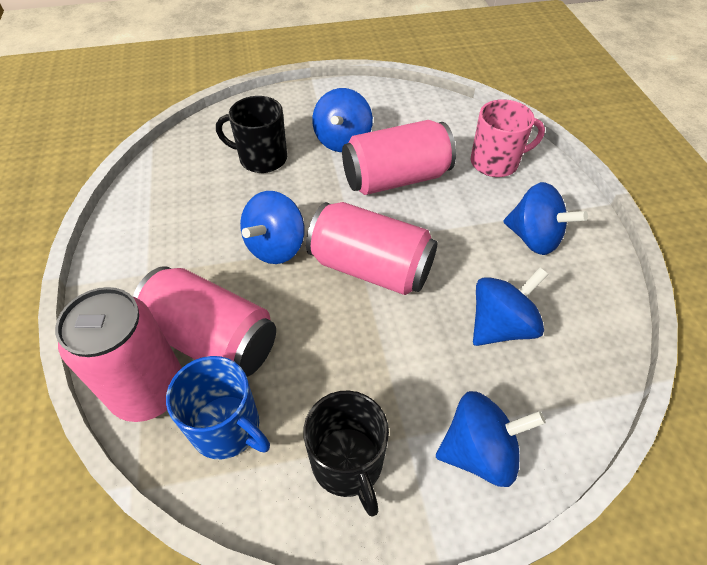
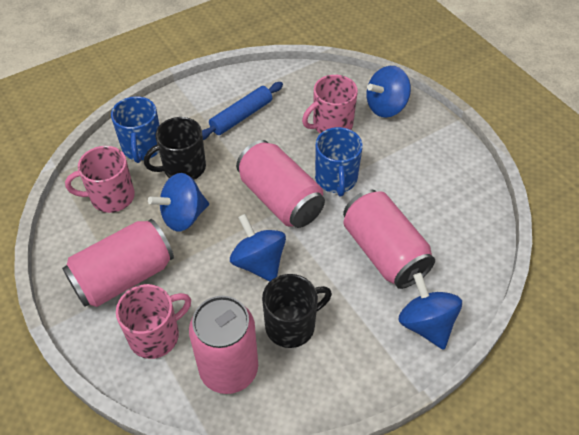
blue mug: 1 -> 2
blue rolling pin: 0 -> 1
blue spinning top: 5 -> 4
pink mug: 1 -> 3

